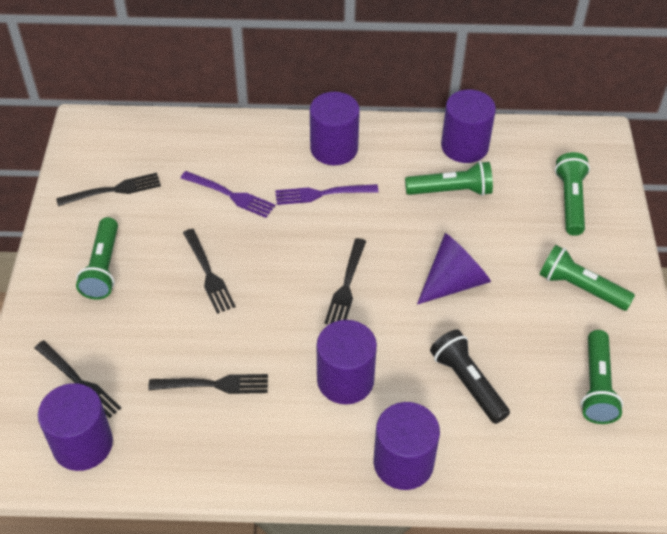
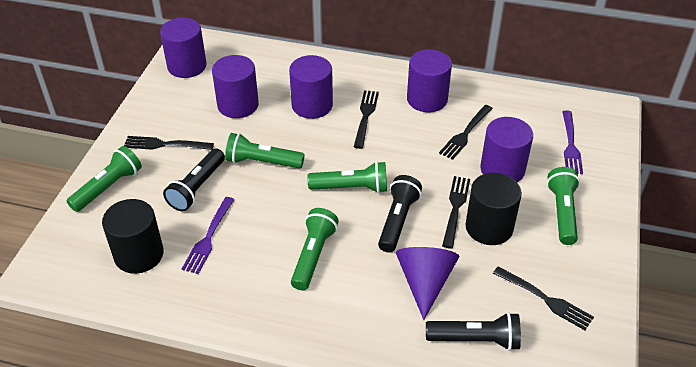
black cylinder: 0 -> 2
black flashlight: 1 -> 3

